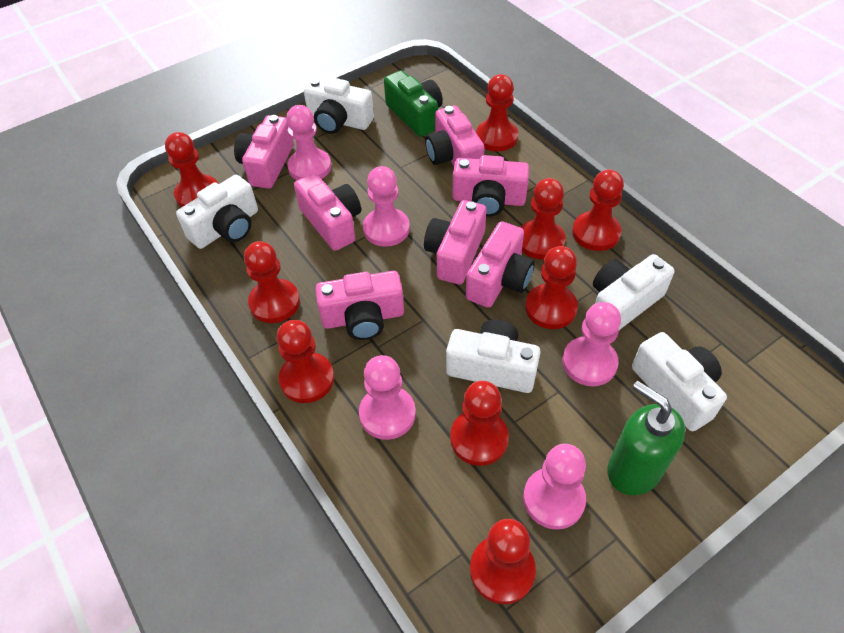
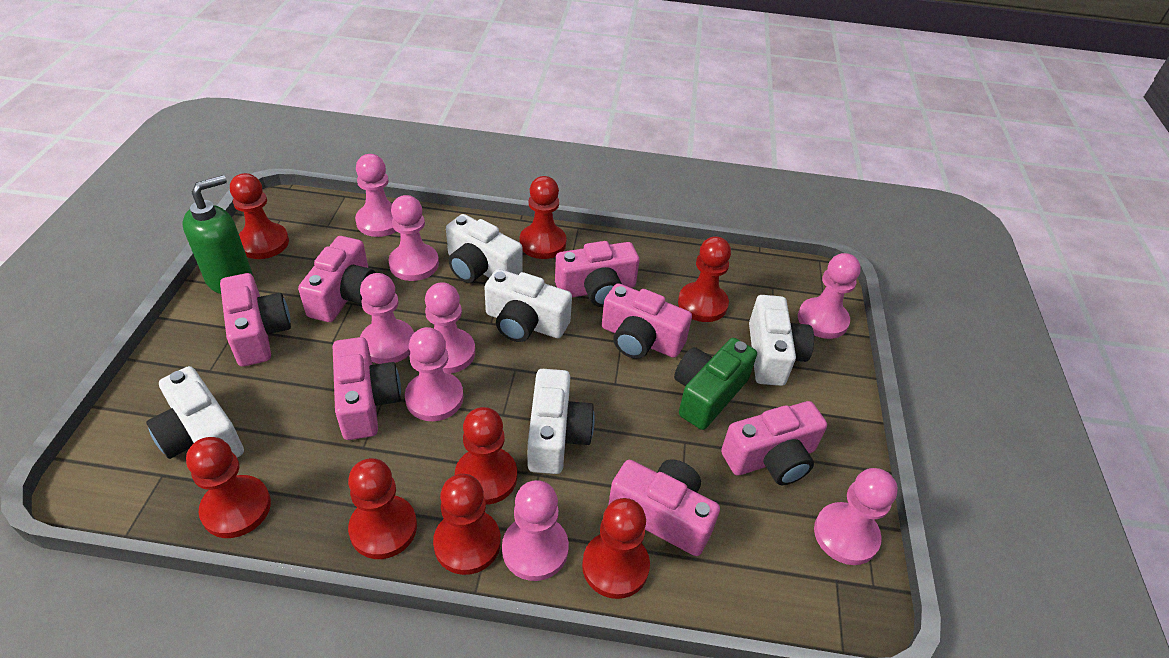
pink pawn: 5 -> 8
red pawn: 9 -> 8

